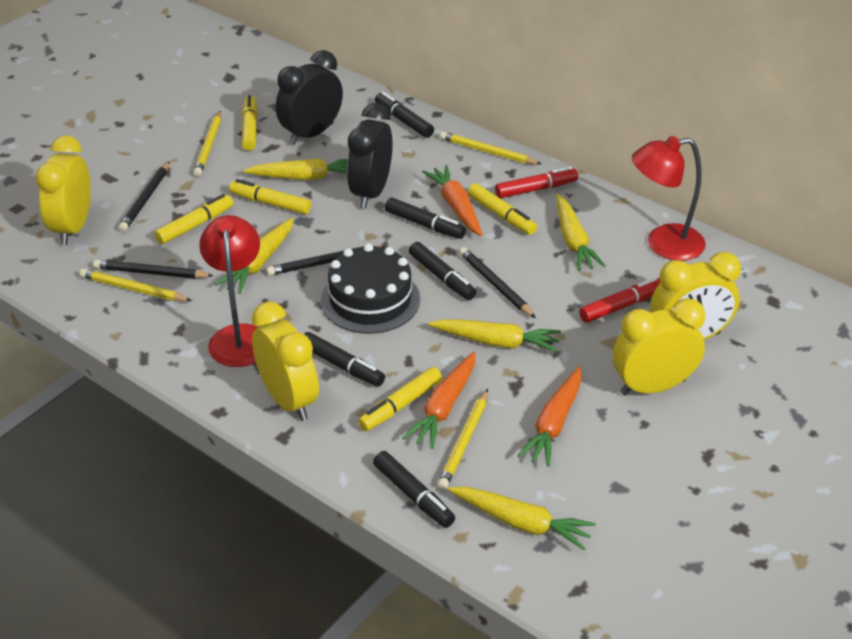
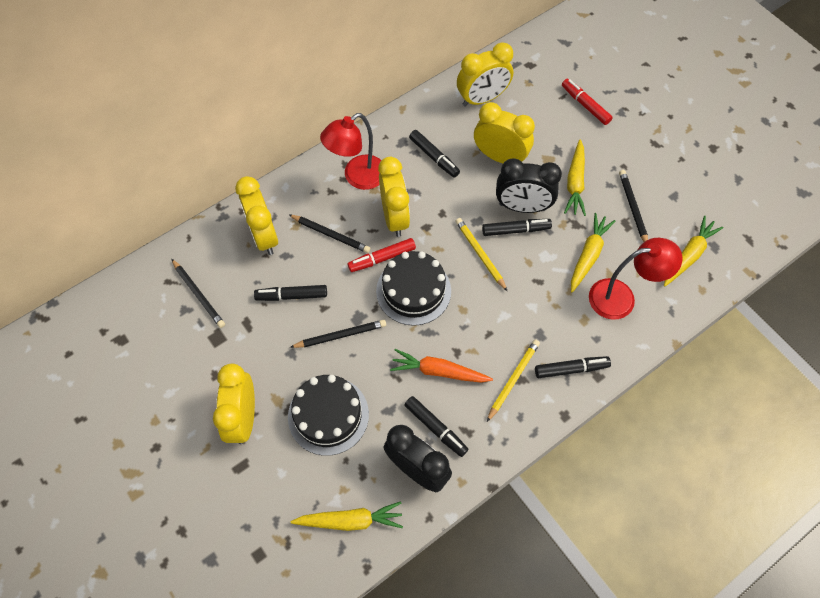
black cake: 1 -> 2
orange carrot: 3 -> 1
yellow carrot: 5 -> 4
yellow clock: 4 -> 5
yellow marker: 5 -> 0
yellow pencil: 4 -> 2

